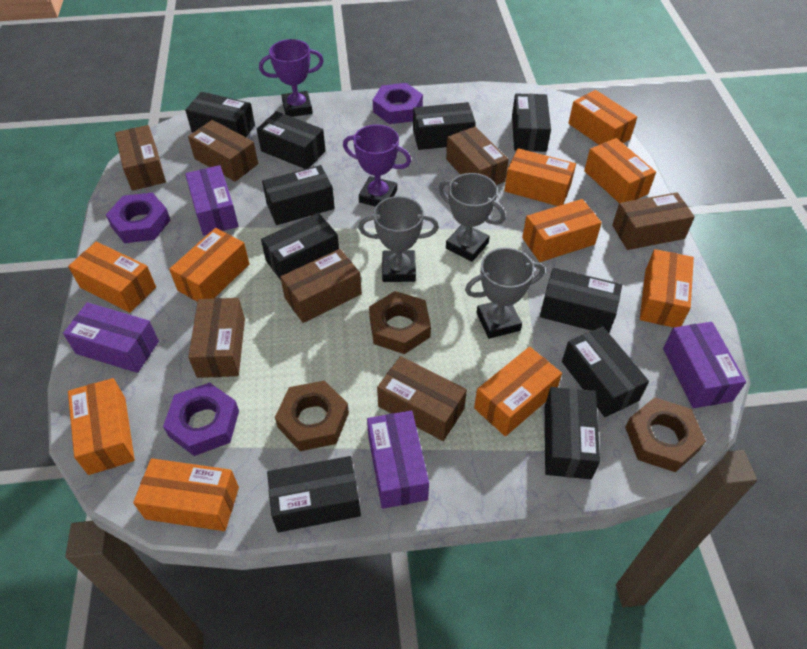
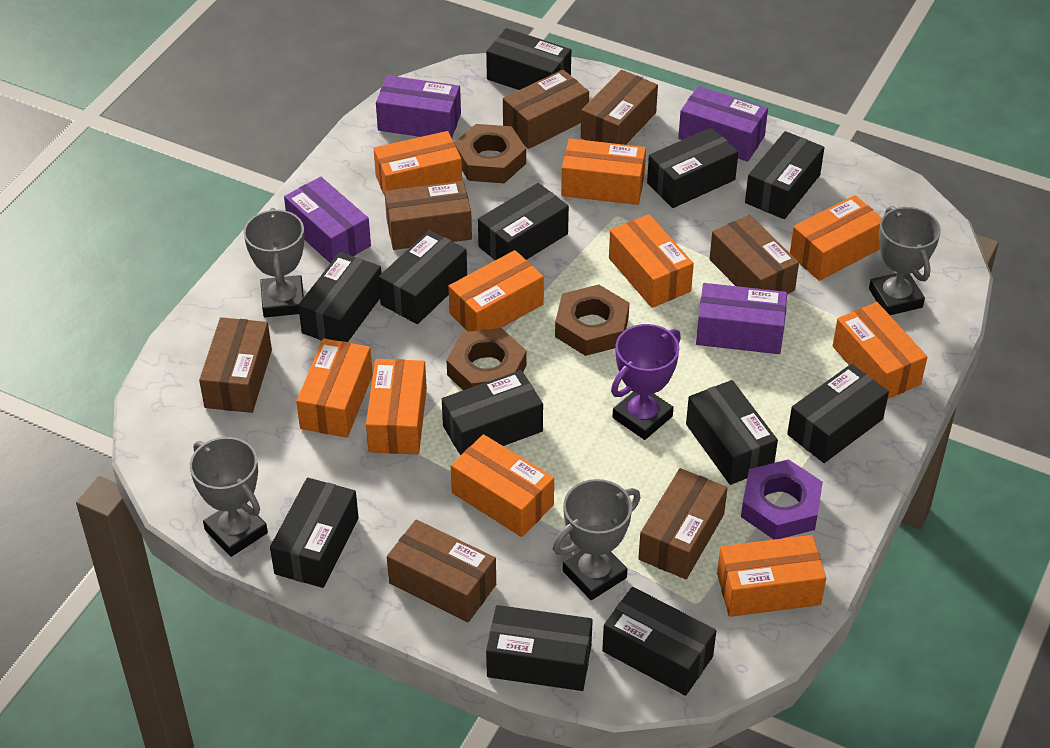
black box: 10 -> 12
grey trophy: 3 -> 4
purple nut: 3 -> 1
purple trophy: 2 -> 1

